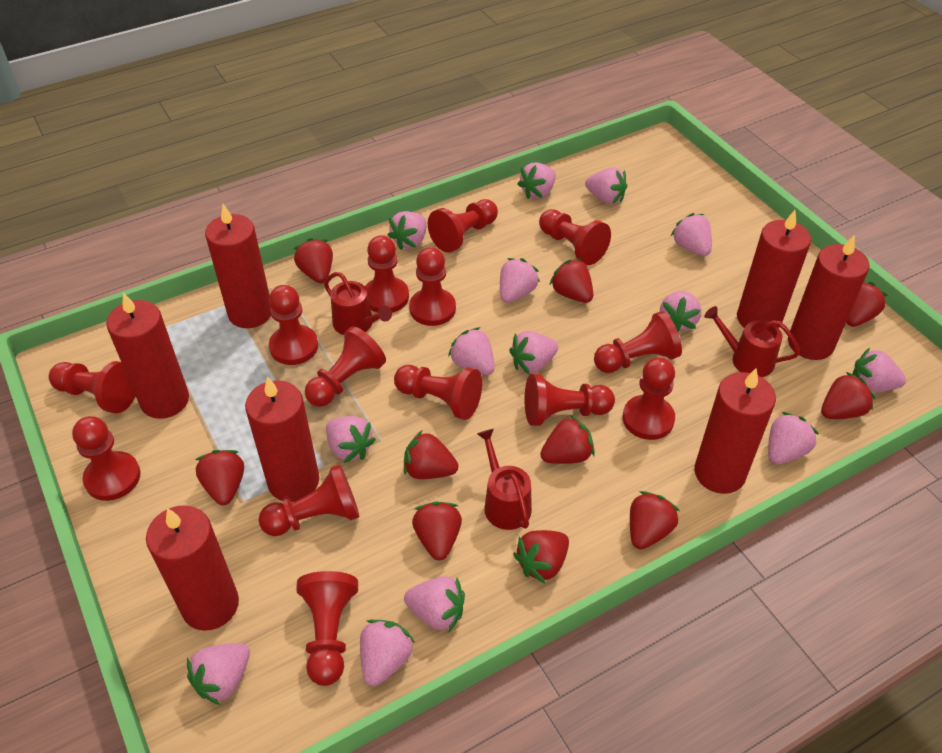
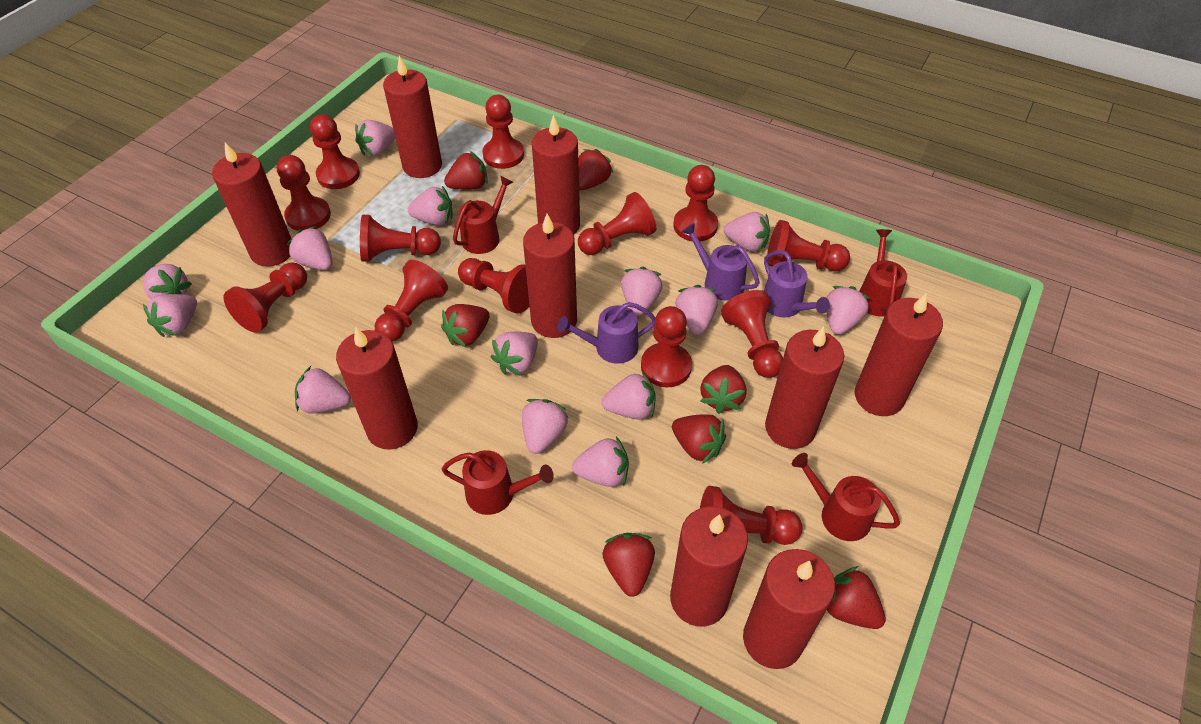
purple watering can: 0 -> 3
red candle: 7 -> 9
red pawn: 14 -> 13
red strawberry: 10 -> 7
red watering can: 3 -> 4

